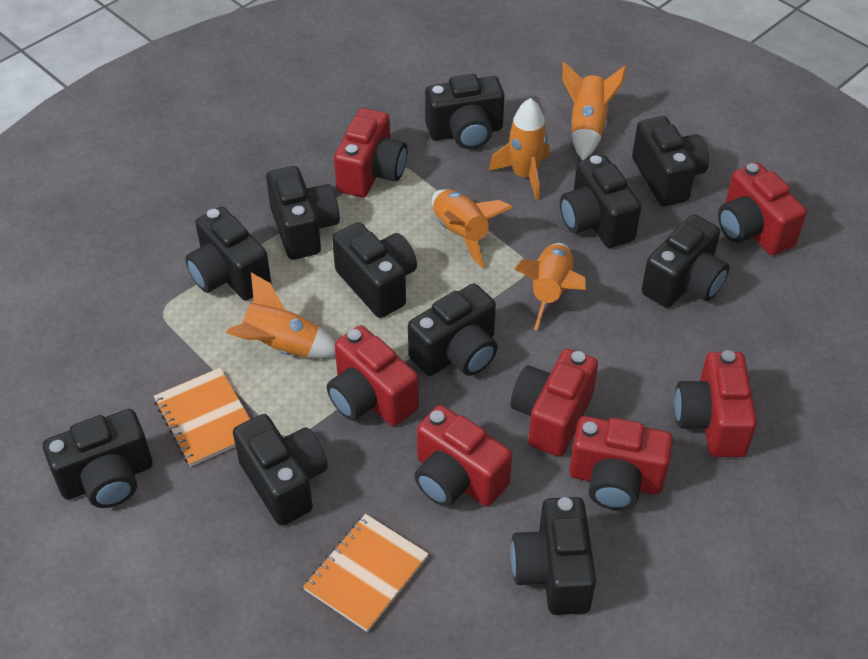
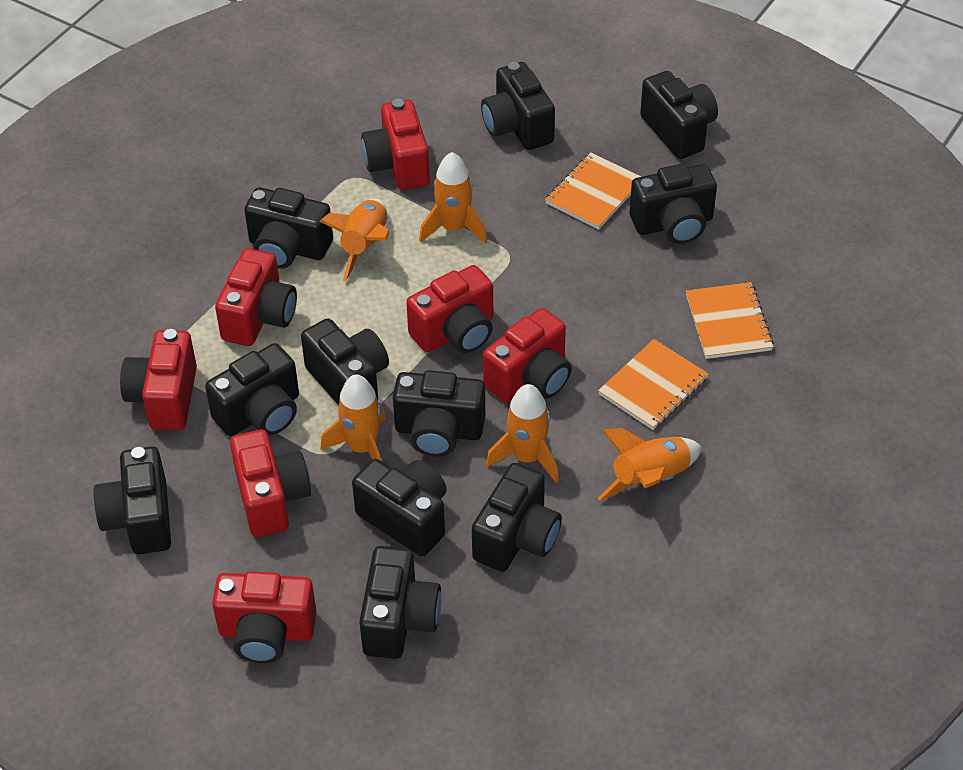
orange notebook: 2 -> 3

